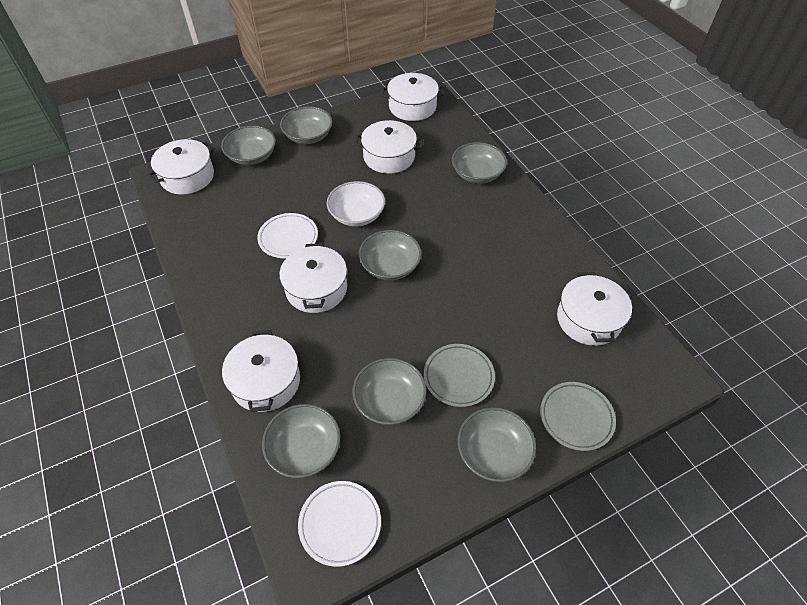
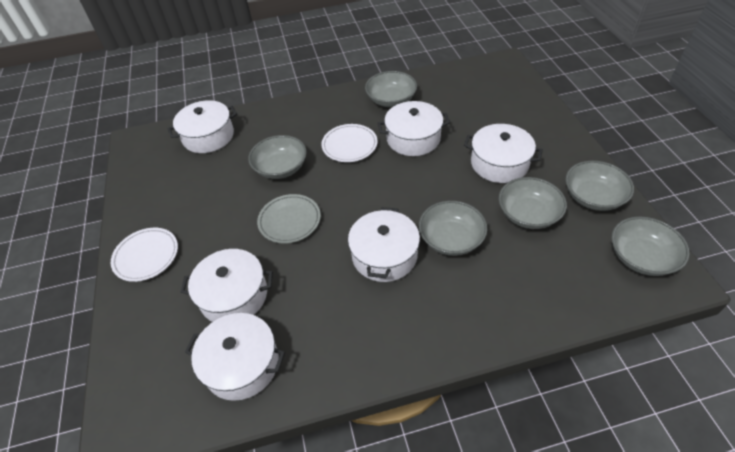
grey bowl: 7 -> 6
grey plate: 2 -> 1
white bowl: 1 -> 0

